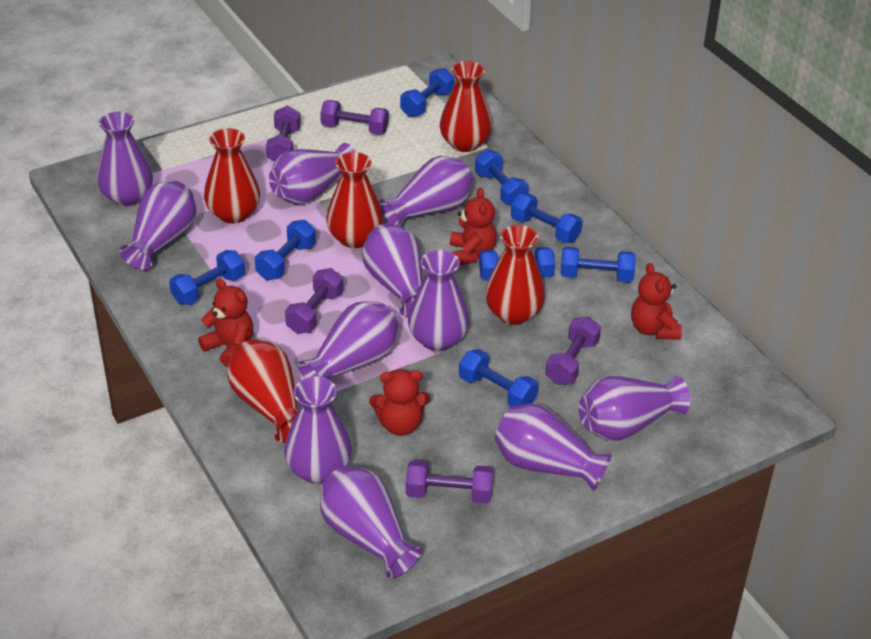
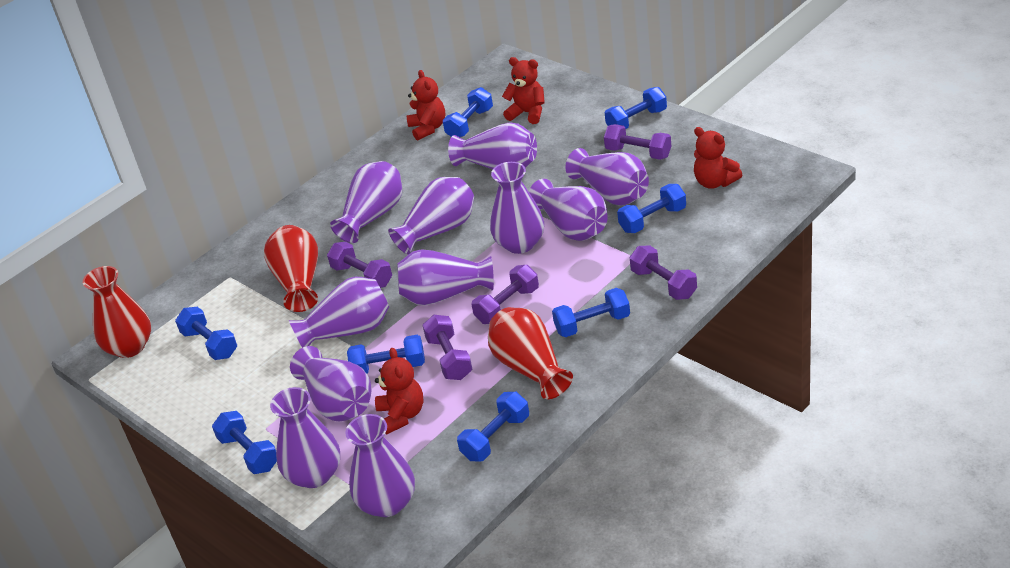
red vase: 5 -> 3

